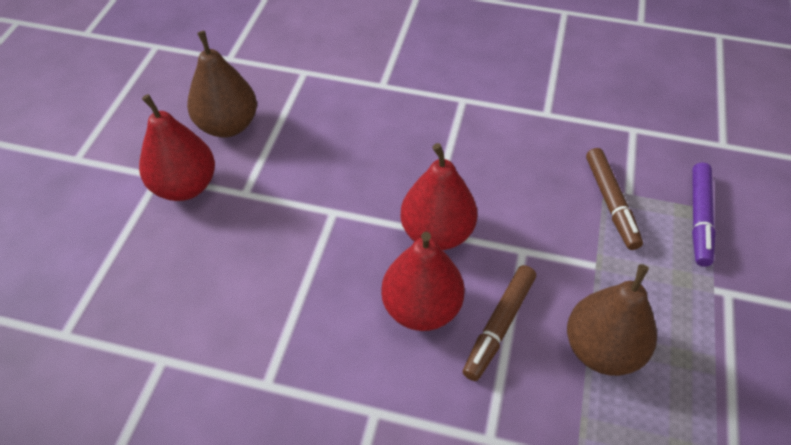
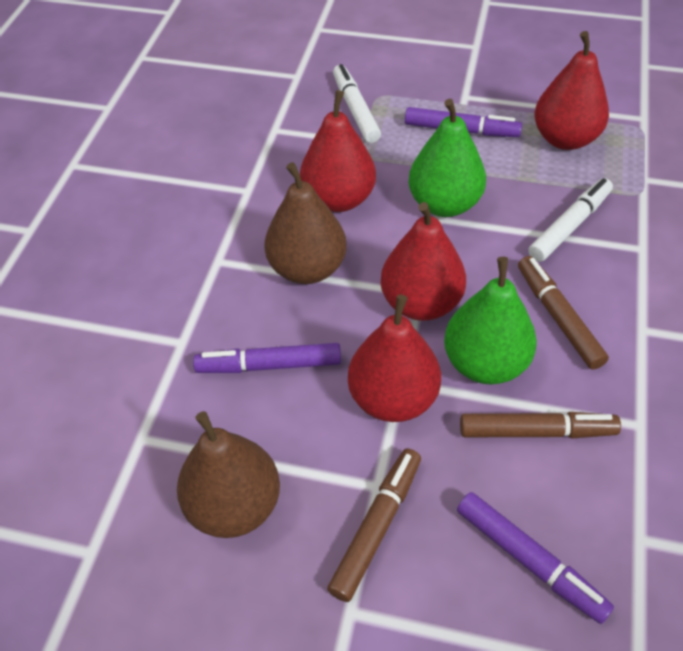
brown marker: 2 -> 3
green pear: 0 -> 2
purple marker: 1 -> 3
red pear: 3 -> 4
white marker: 0 -> 2

